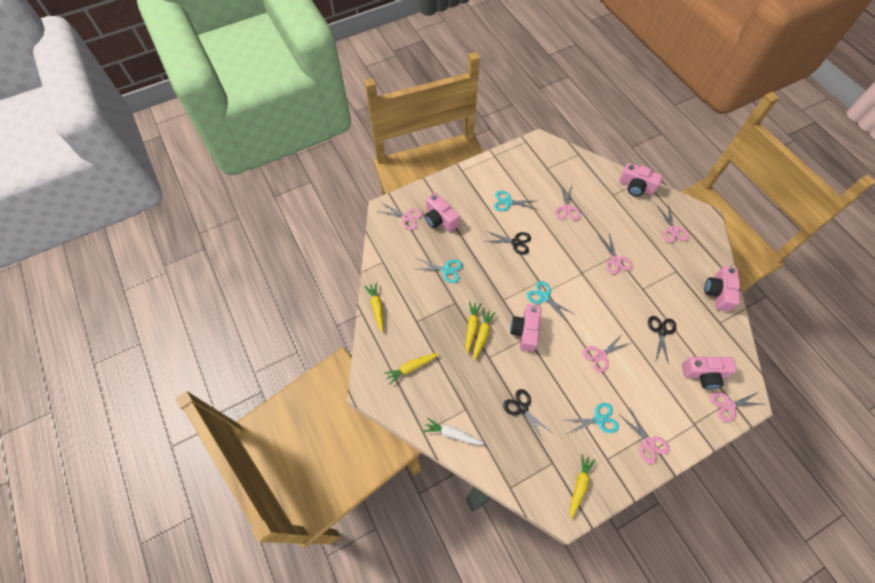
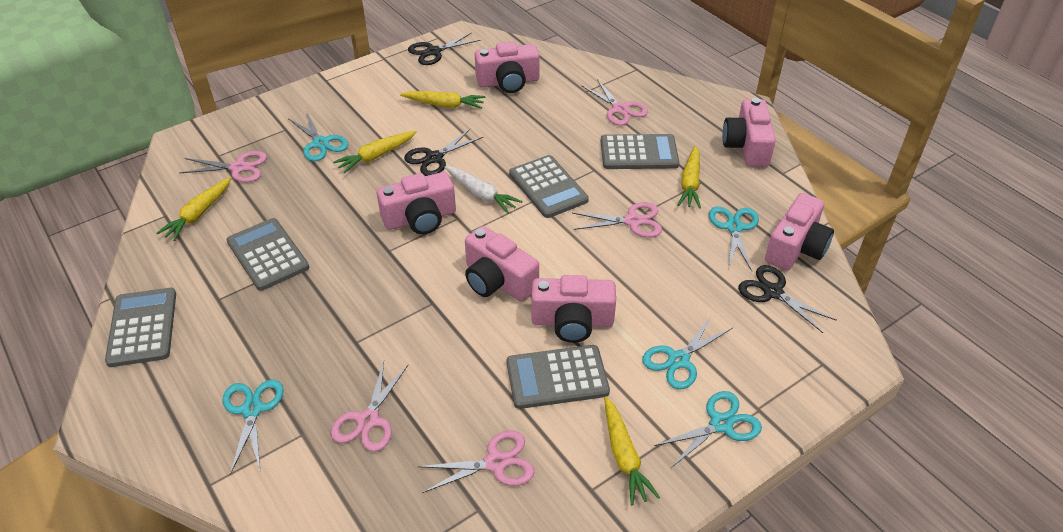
grey calculator: 0 -> 5
pink camera: 5 -> 6
pink scissors: 7 -> 5
turquoise scissors: 4 -> 5

